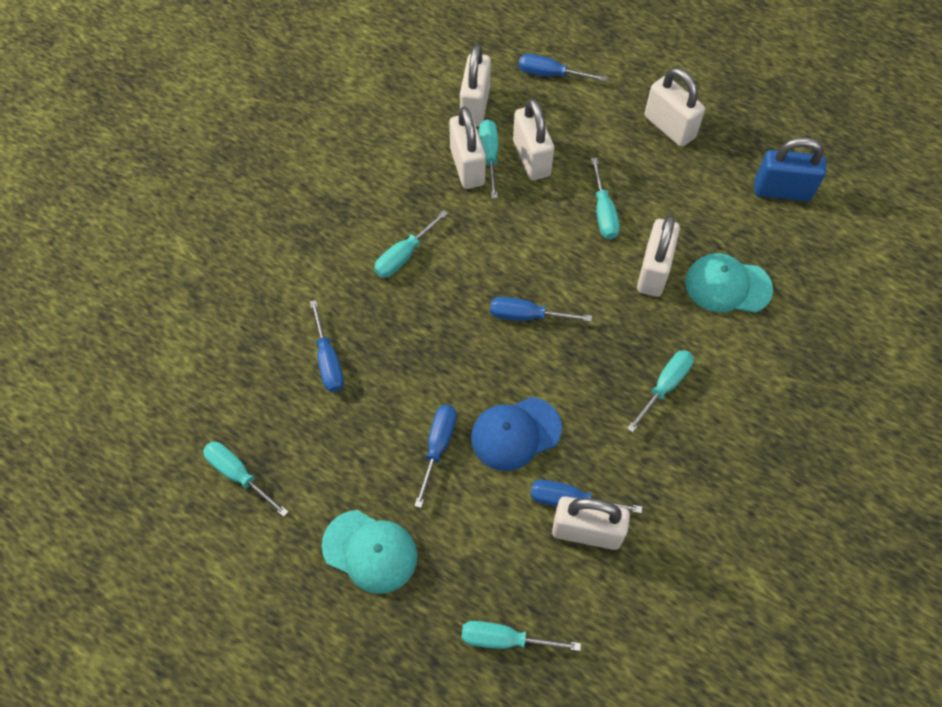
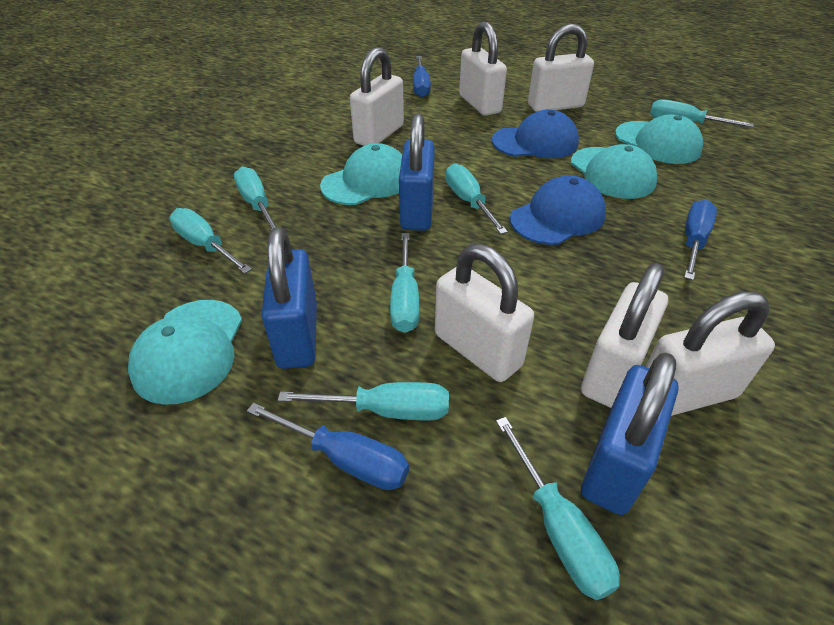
blue cap: 1 -> 2
blue padlock: 1 -> 3
blue screwdriver: 5 -> 3
turquoise cap: 2 -> 4
turquoise screwdriver: 6 -> 7

